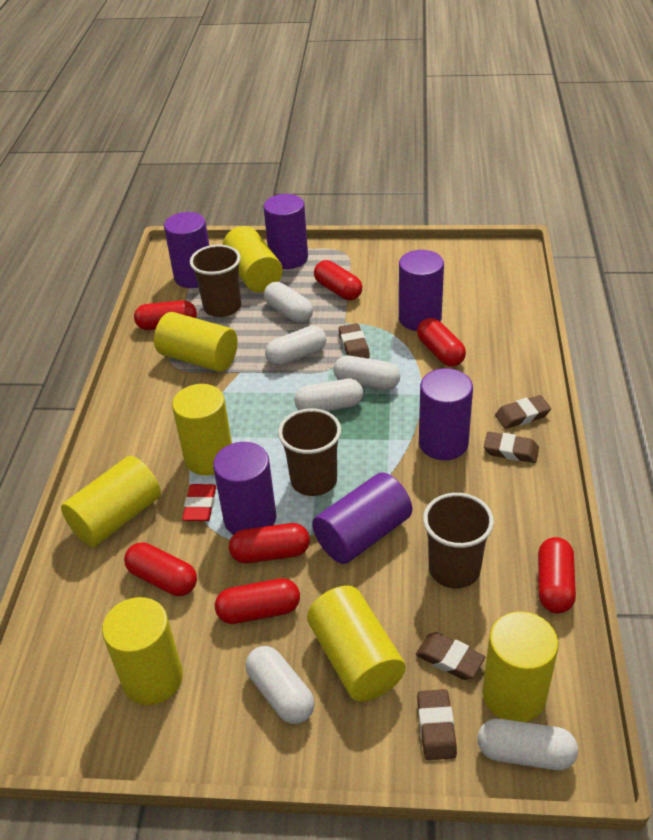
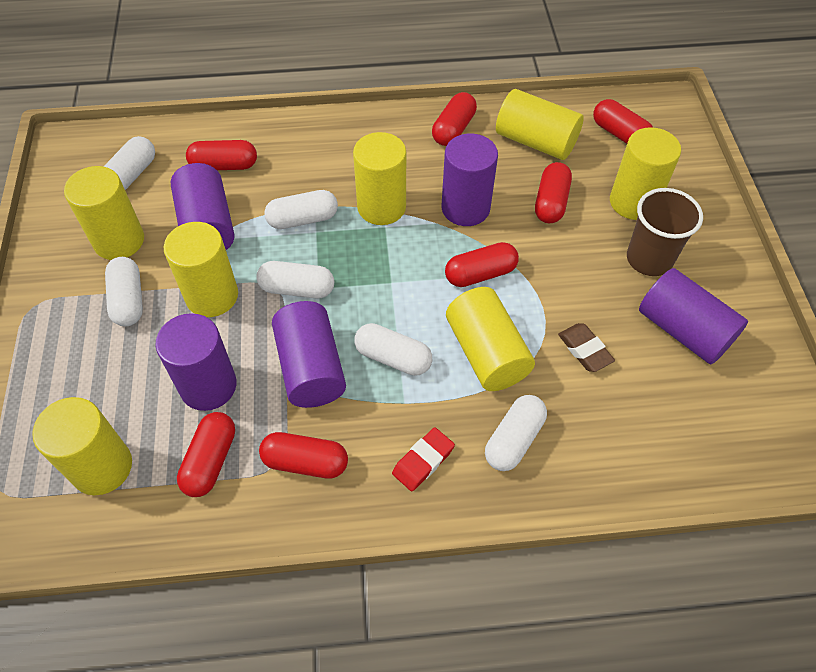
brown cup: 3 -> 1
brown eraser: 5 -> 1
purple cylinder: 6 -> 5

